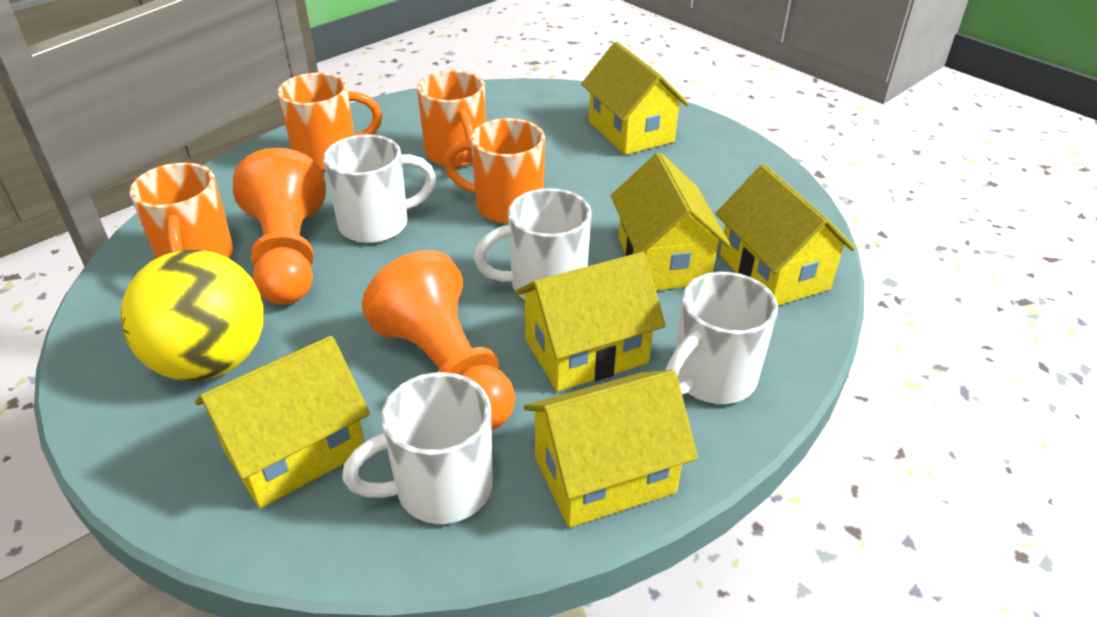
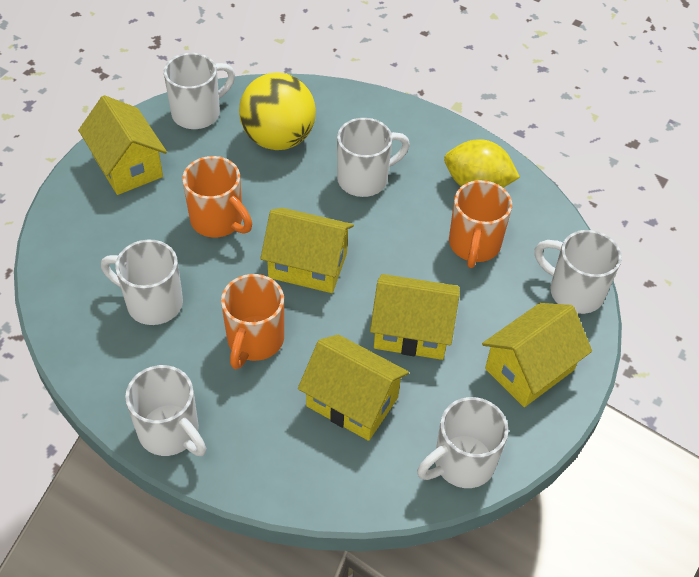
orange mug: 4 -> 3
orange pawn: 2 -> 0
white mug: 4 -> 6
yellow house: 6 -> 5
yellow lemon: 0 -> 1

